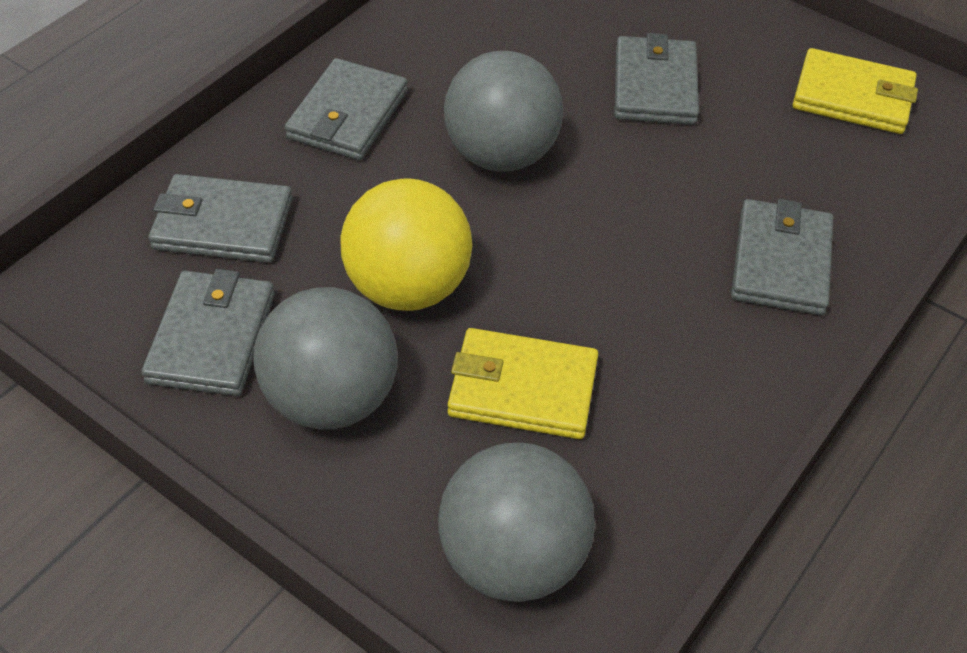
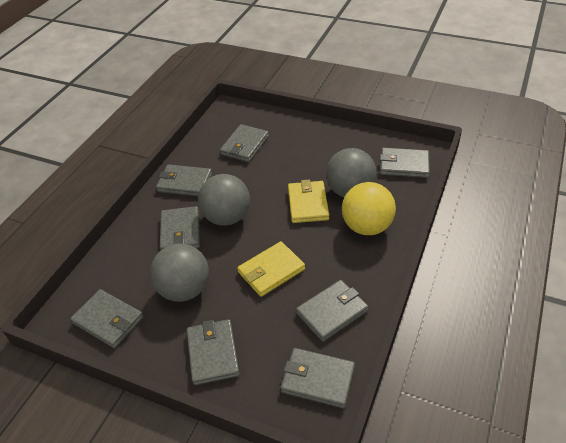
grey wallet: 5 -> 8

